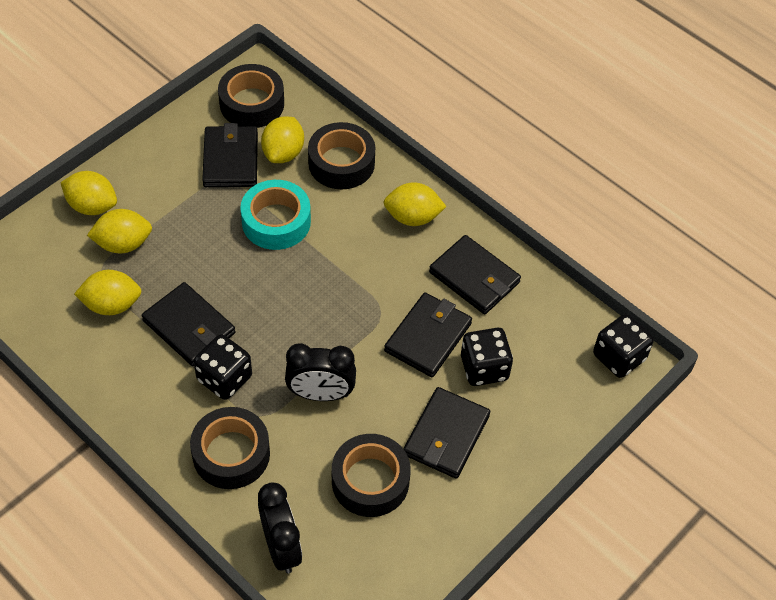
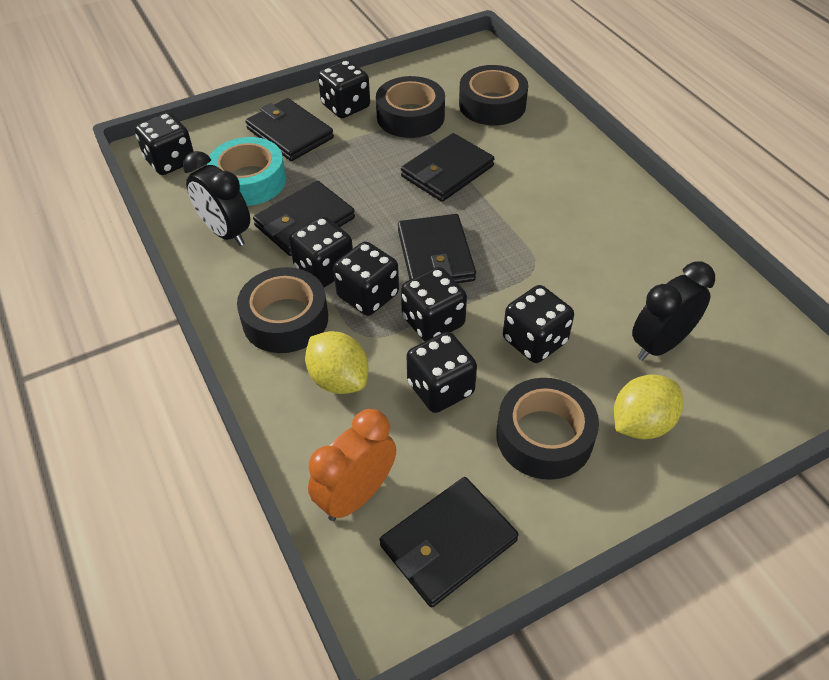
black dice: 3 -> 7
orange clock: 0 -> 1
yellow lemon: 5 -> 2

